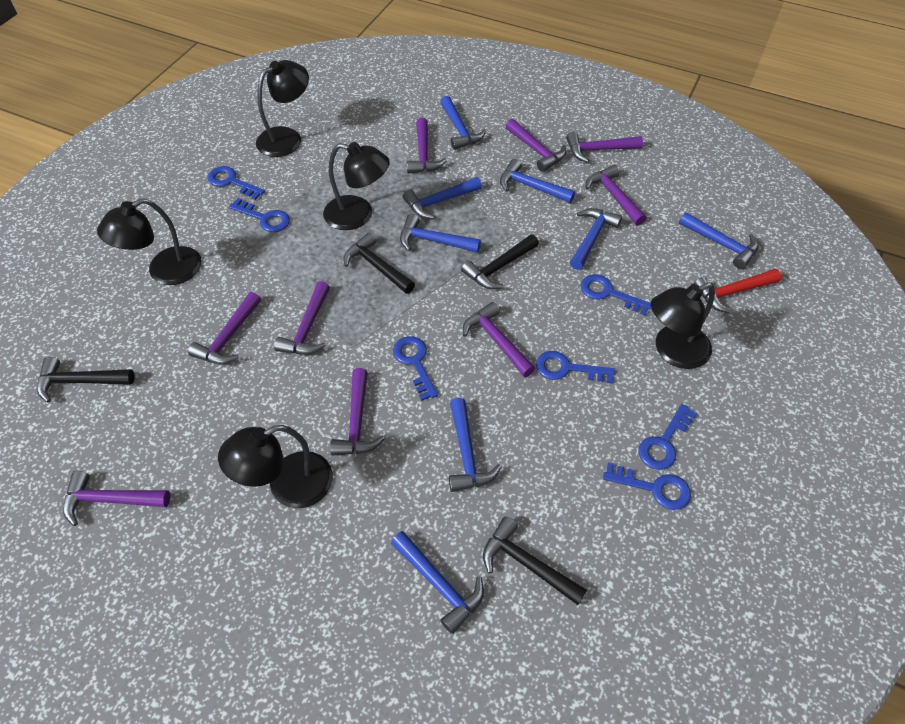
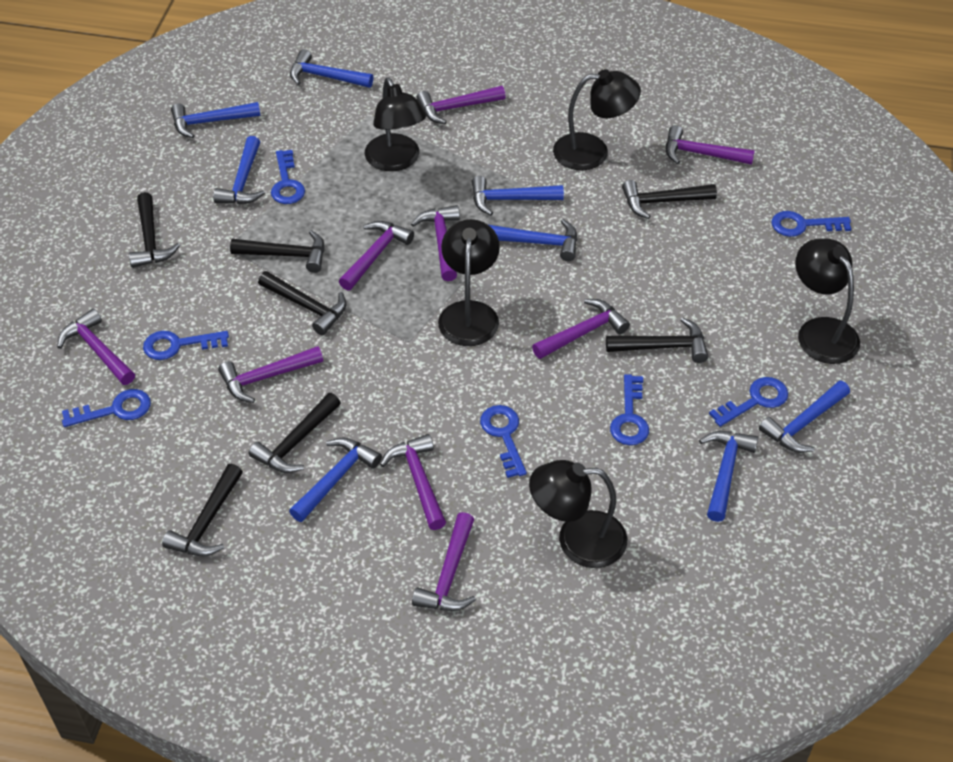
black hammer: 4 -> 7
red hammer: 1 -> 0

